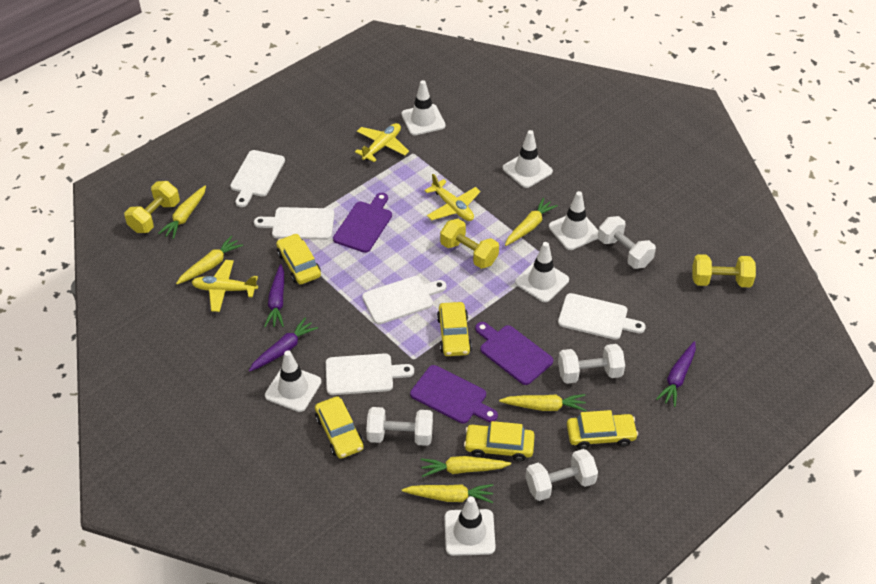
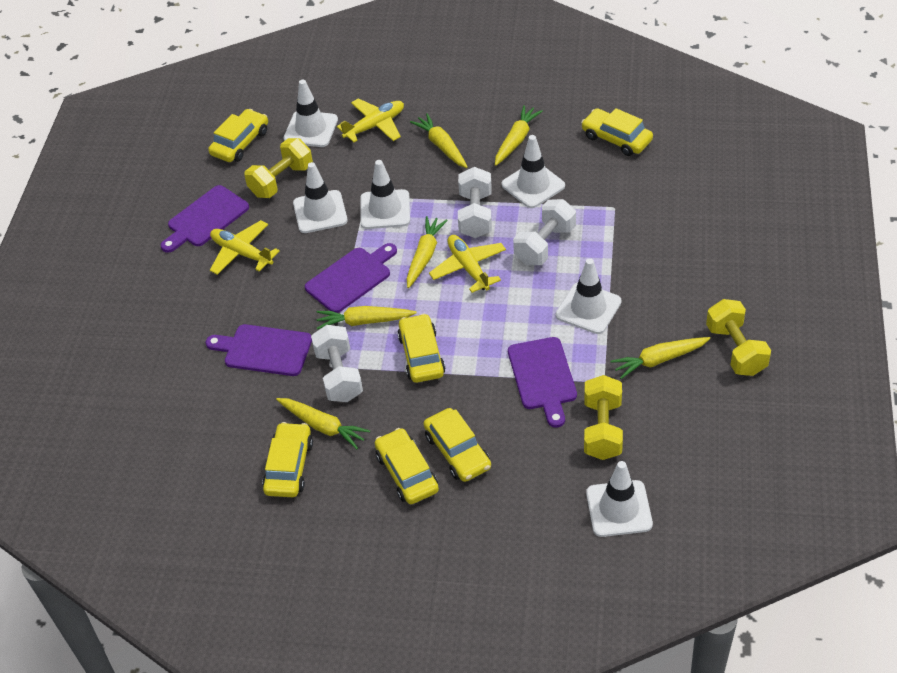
purple carrot: 3 -> 0
purple cutting board: 3 -> 4
white cutting board: 5 -> 0
white dumbbell: 4 -> 3
yellow car: 5 -> 6

